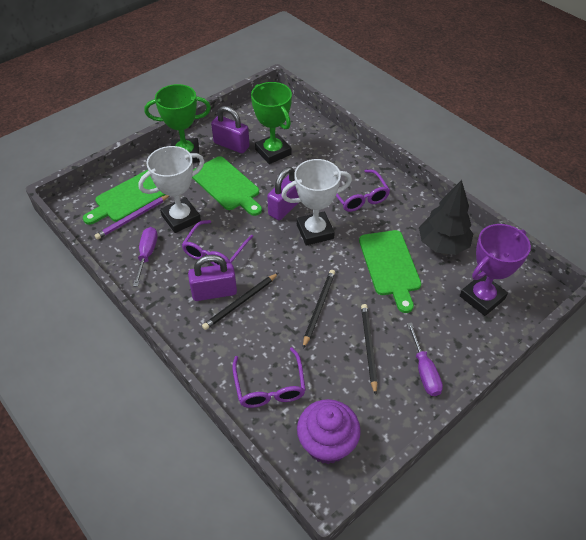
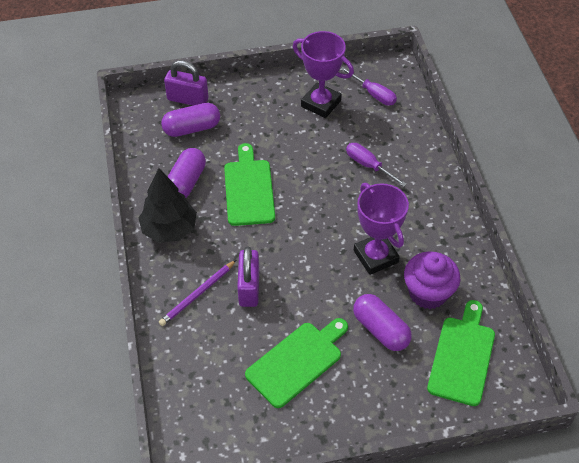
black pencil: 3 -> 0
green trophy: 2 -> 0
purple capsule: 0 -> 3
purple glasses: 3 -> 0
purple padlock: 3 -> 2
purple trophy: 1 -> 2
white trophy: 2 -> 0

